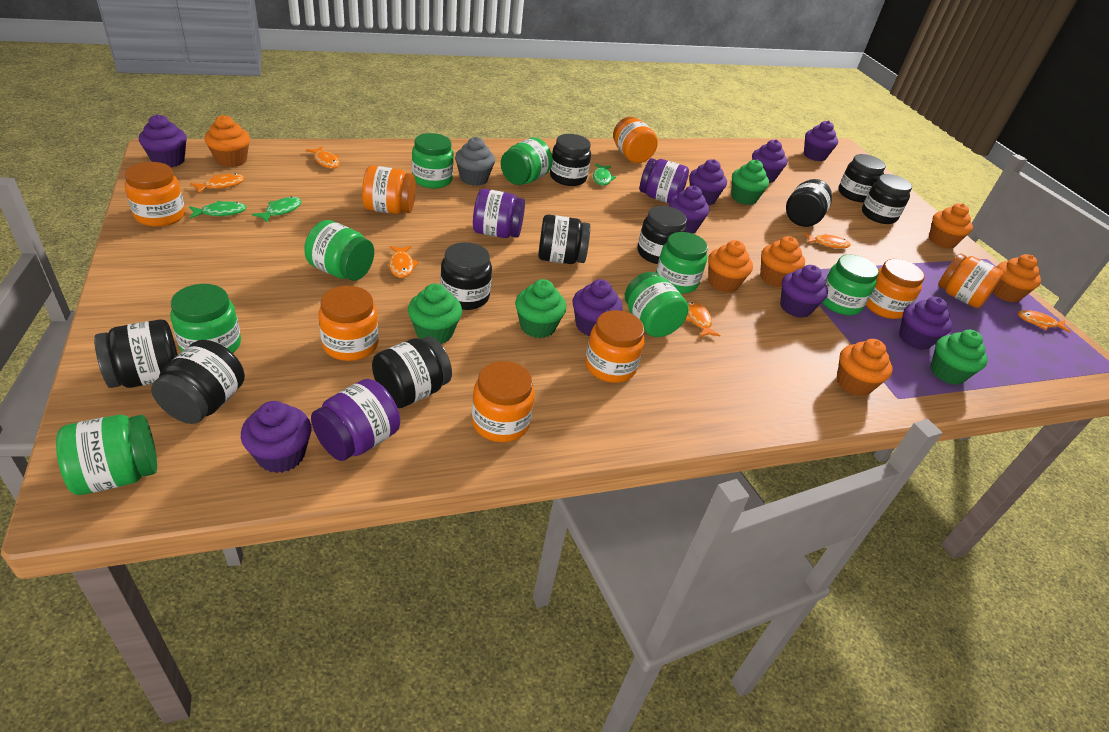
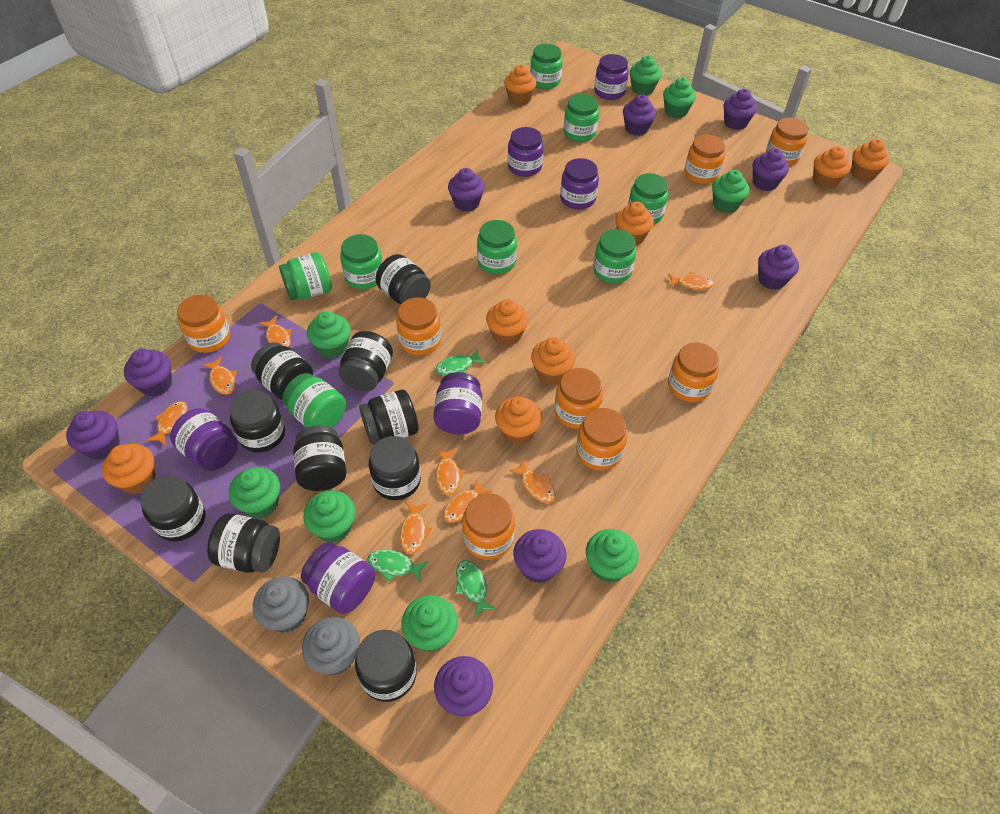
green cupcake: 4 -> 8
grey cupcake: 1 -> 2
orange cupcake: 6 -> 8
orange fish: 6 -> 8
purple jar: 3 -> 6

